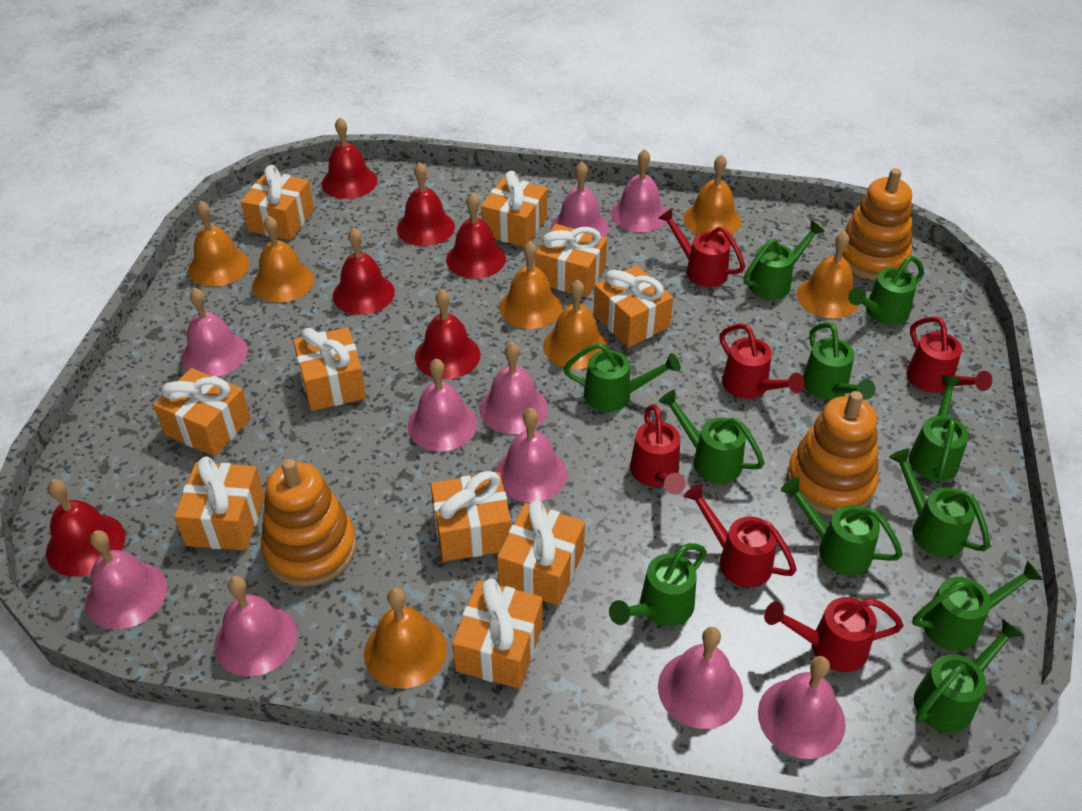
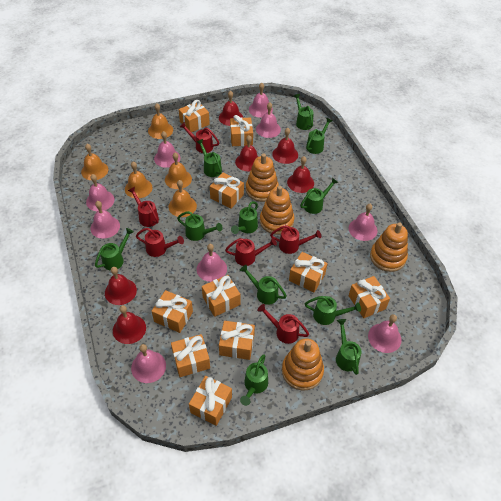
orange bell: 7 -> 5
orange stacking toy: 3 -> 4
pink bell: 10 -> 9

